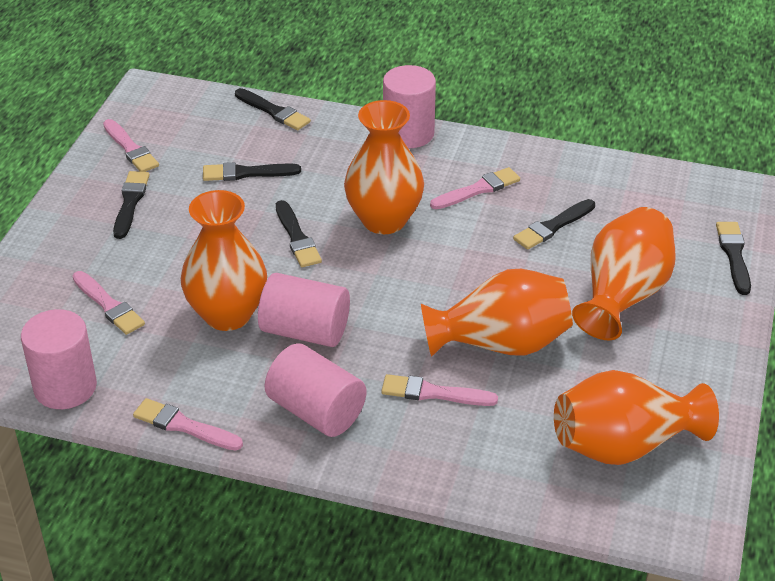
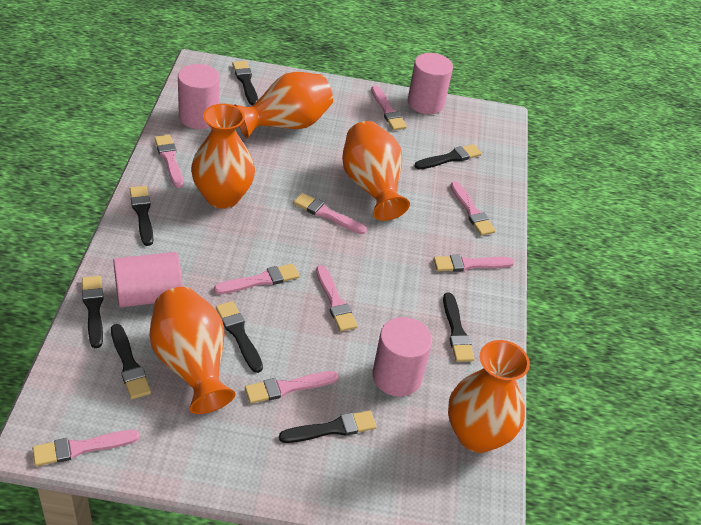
black brush: 6 -> 8
pink brush: 5 -> 9

